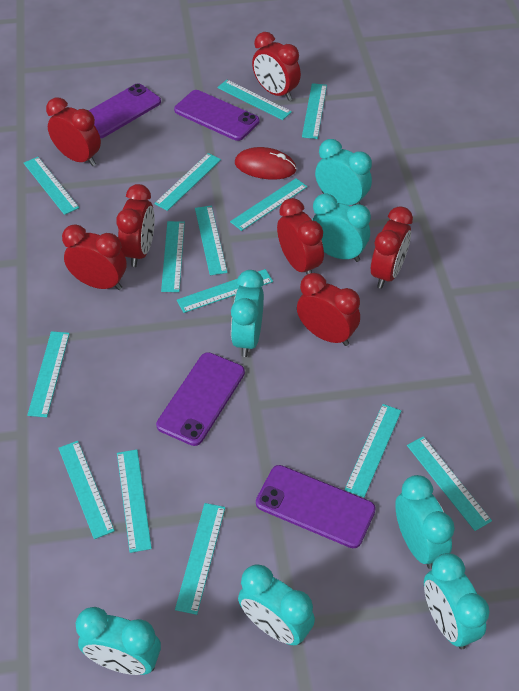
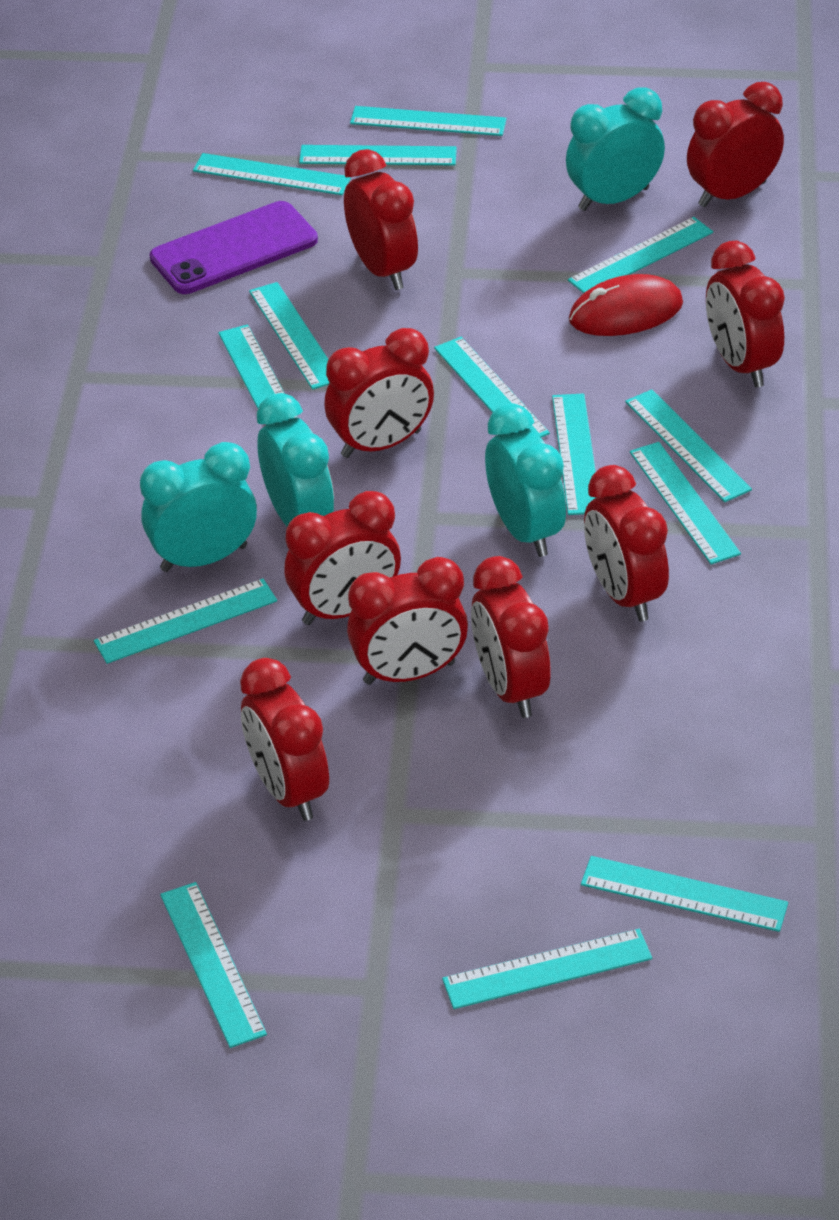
purple phone: 4 -> 1
red clock: 7 -> 9
turquoise clock: 7 -> 4

